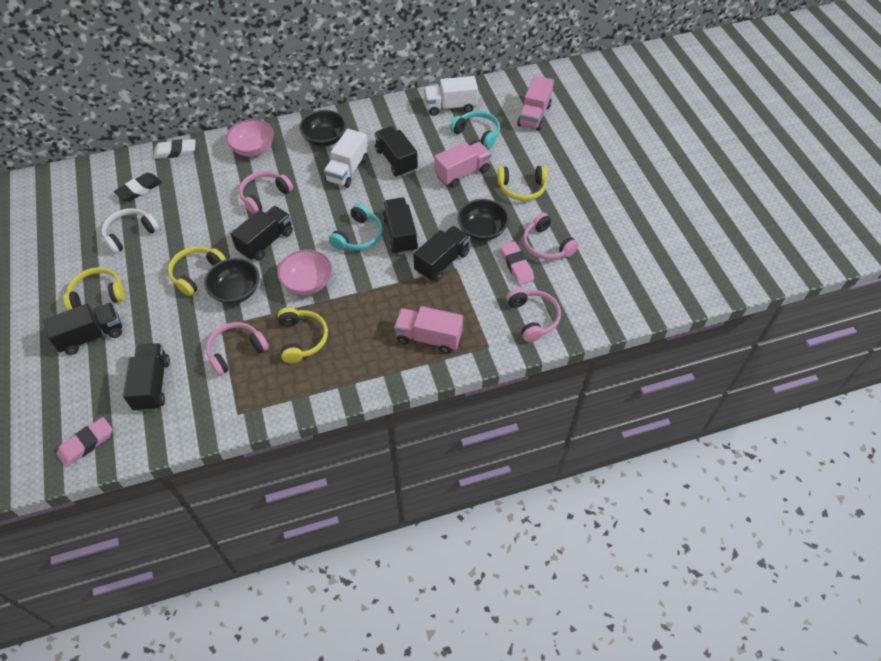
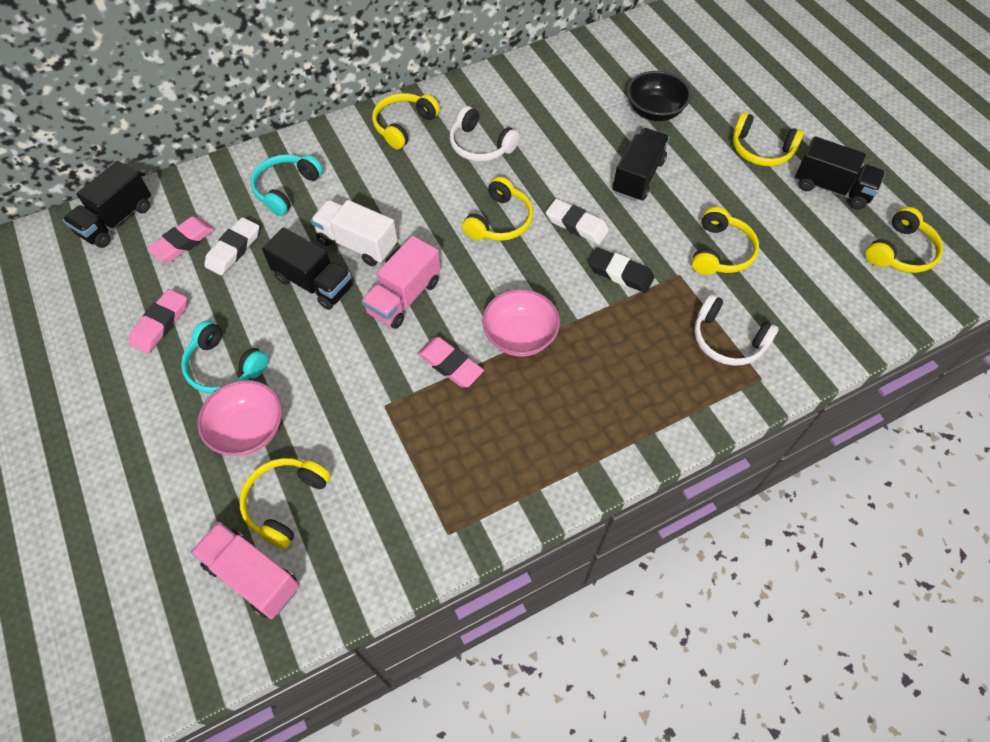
black bowl: 3 -> 1
black truck: 6 -> 4
pink eraser: 2 -> 3
pink headphones: 4 -> 0
pink truck: 3 -> 2
white eraser: 1 -> 2
white headphones: 1 -> 2
white truck: 2 -> 1
yellow headphones: 4 -> 6

